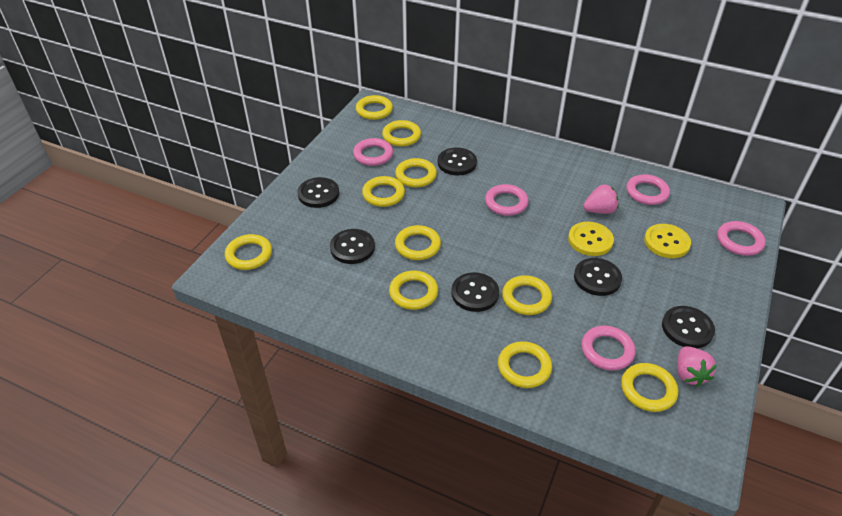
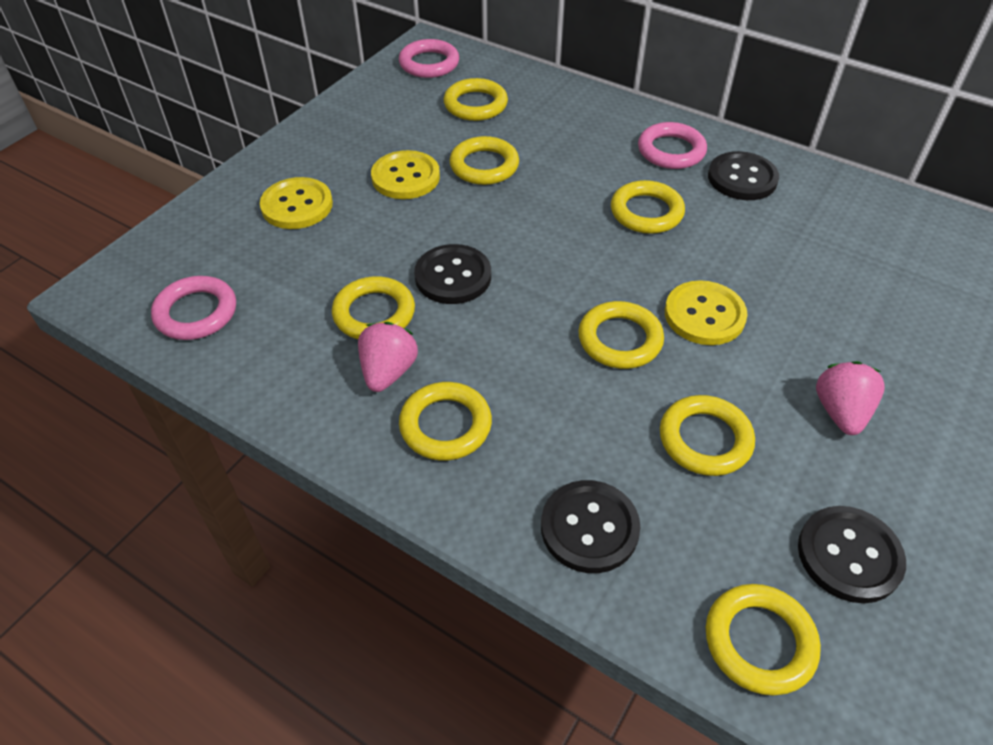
black button: 6 -> 4
pink ring: 5 -> 3
yellow button: 2 -> 3
yellow ring: 10 -> 8

